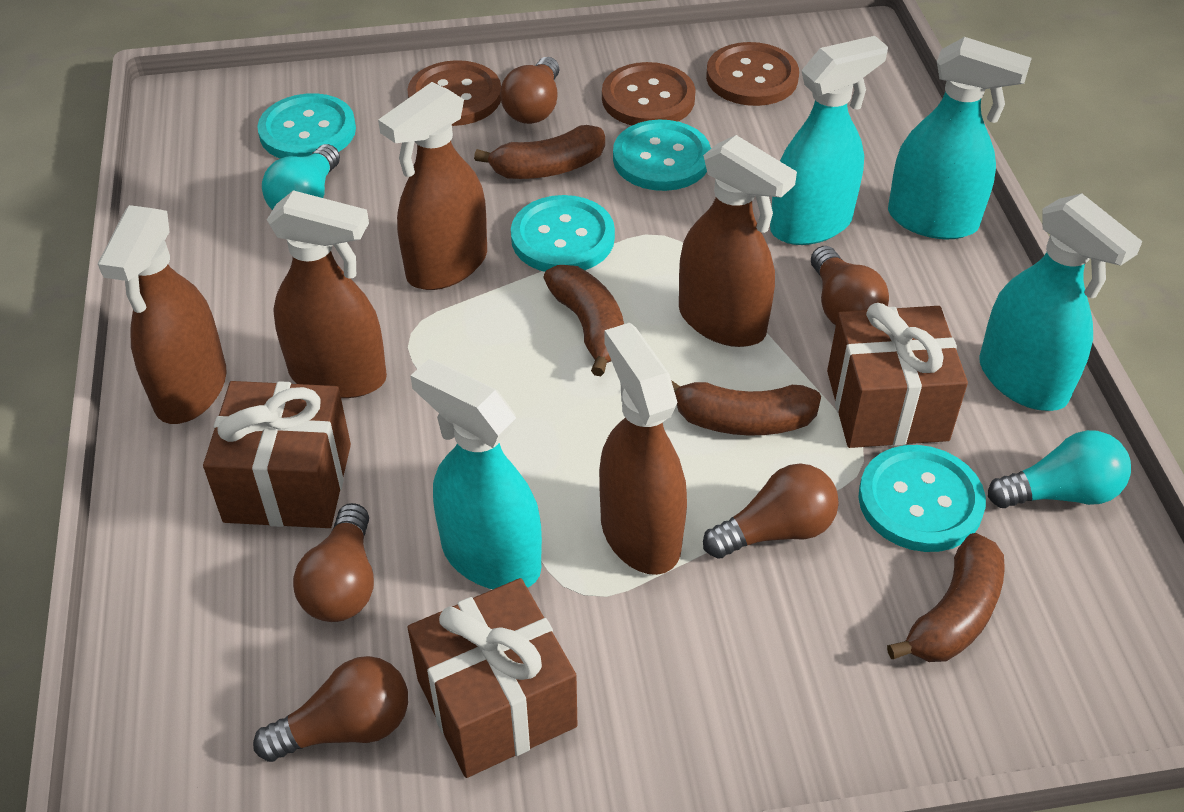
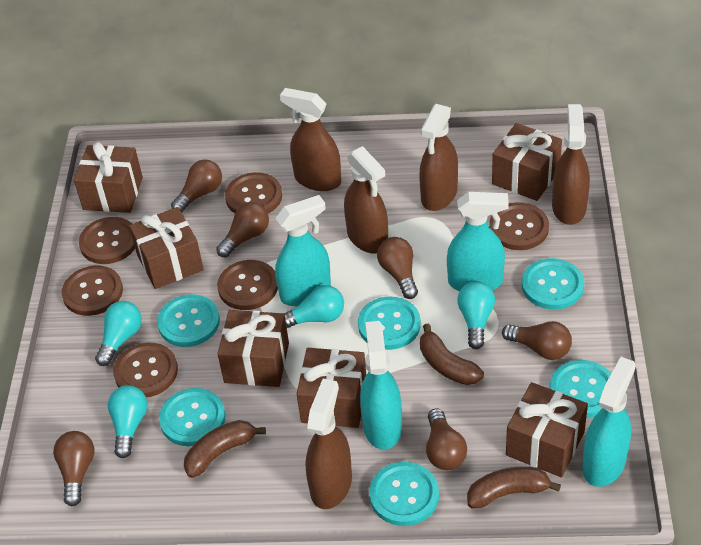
brown banana: 4 -> 3
brown button: 3 -> 6
brown gift: 3 -> 6
brown light bulb: 5 -> 6
turquoise button: 4 -> 6
turquoise light bulb: 2 -> 4

